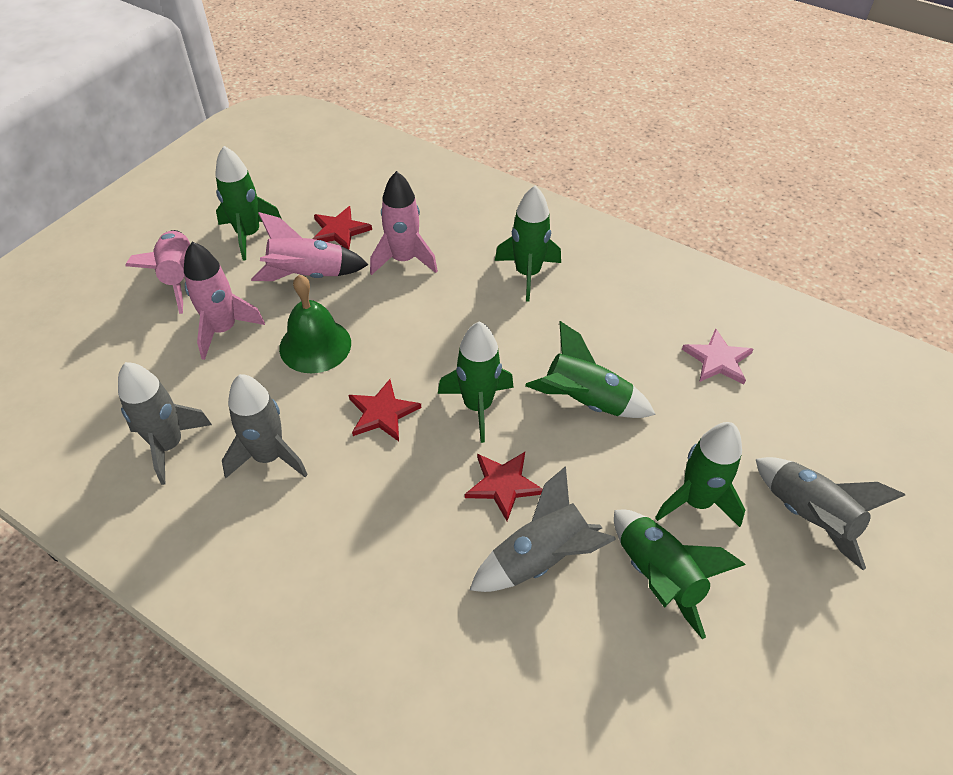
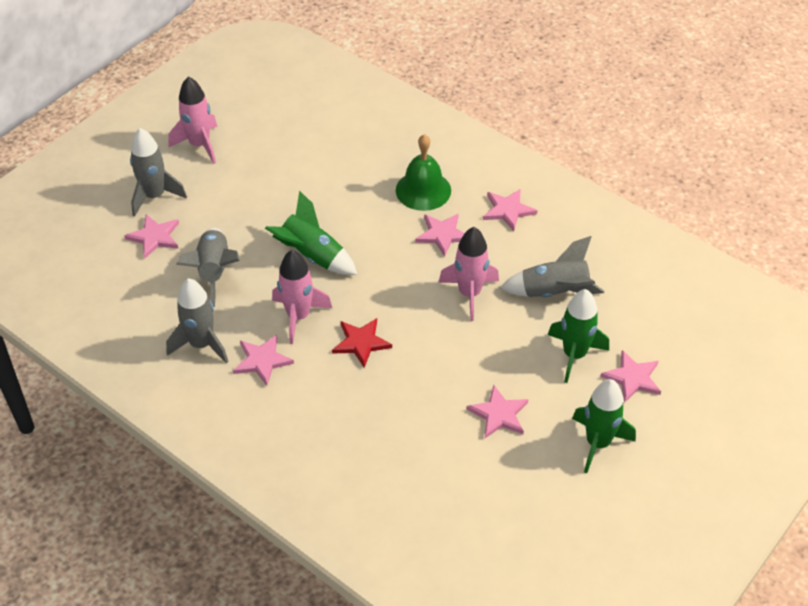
green rocket: 6 -> 3
pink rocket: 4 -> 3
pink star: 1 -> 6
red star: 3 -> 1

